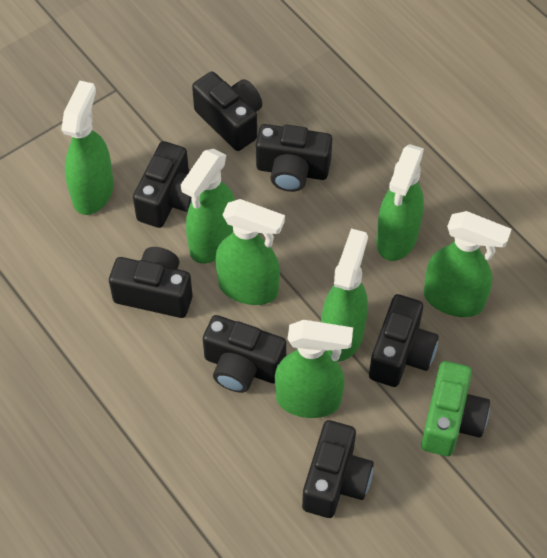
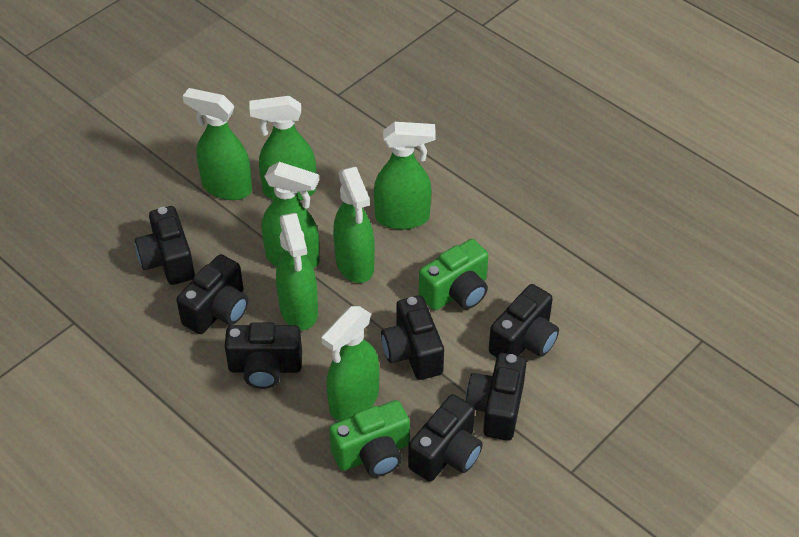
green camera: 1 -> 2

